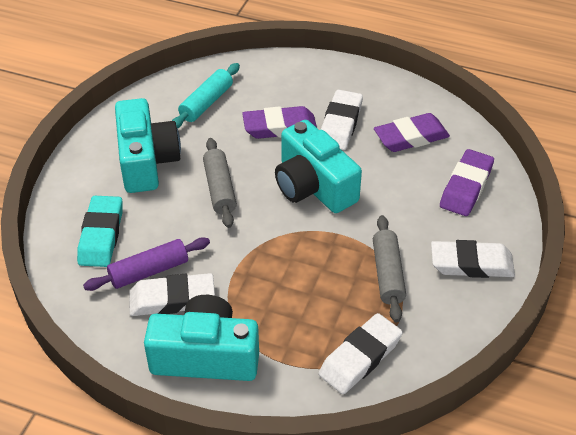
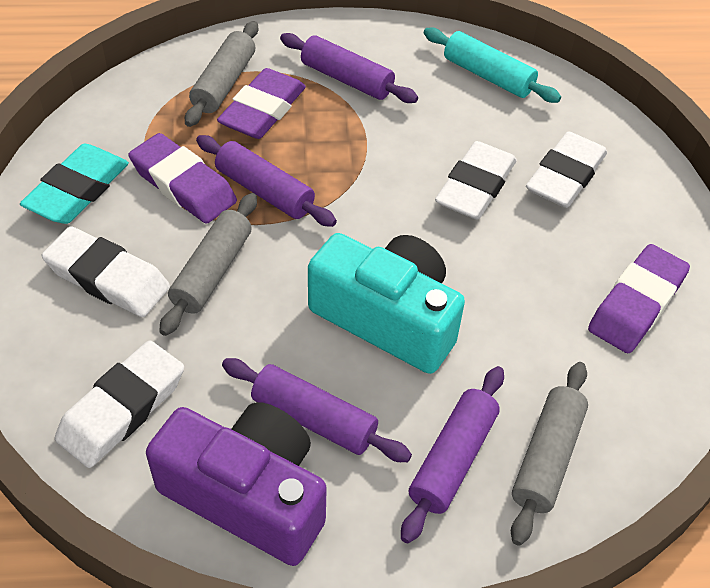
grey rolling pin: 2 -> 3
purple camera: 0 -> 1
purple rolling pin: 1 -> 4
turquoise camera: 3 -> 1

